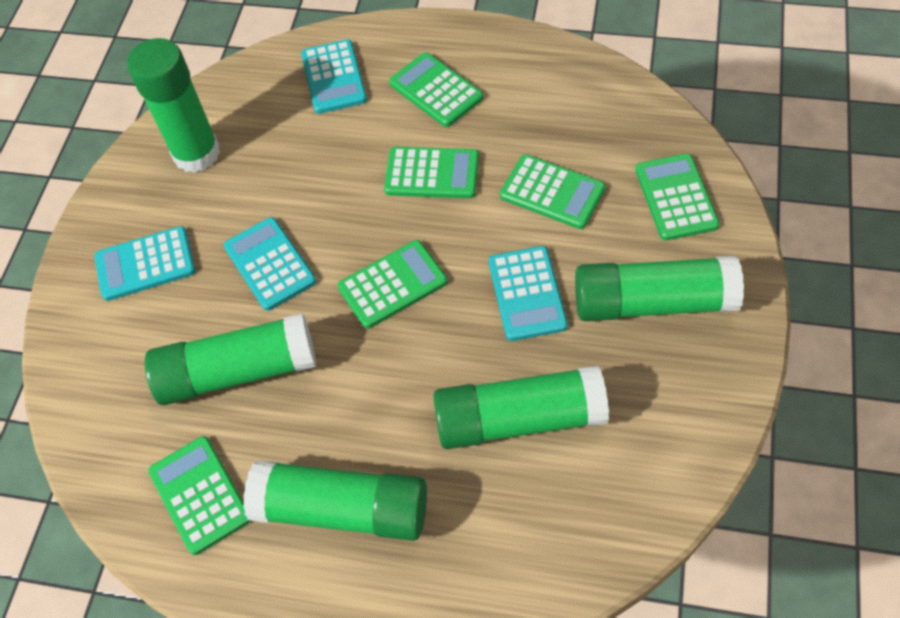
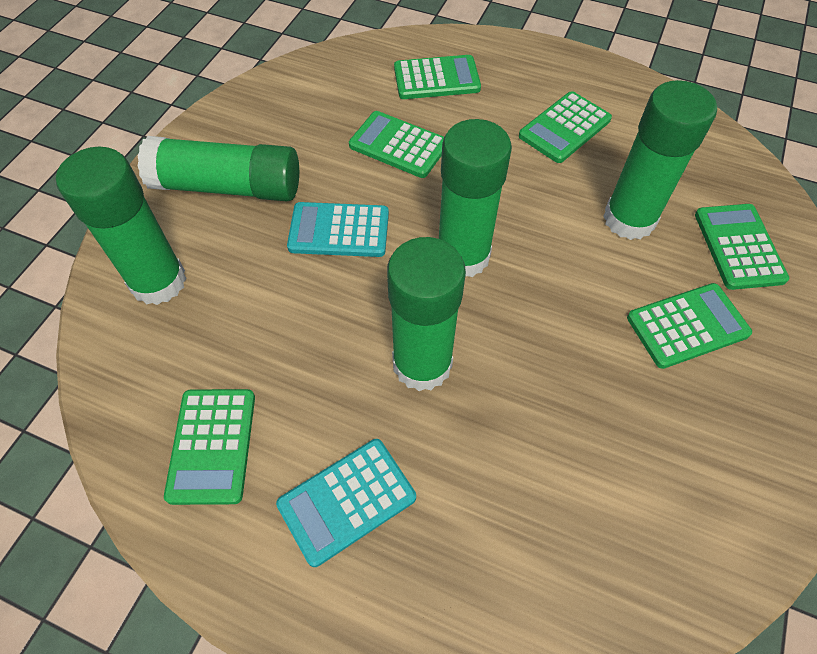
turquoise calculator: 4 -> 2

